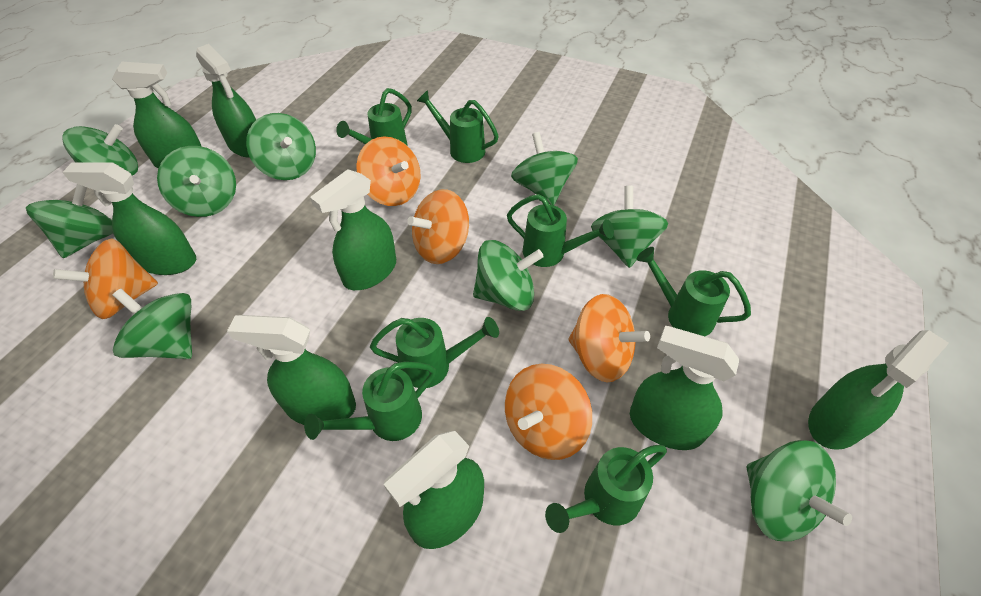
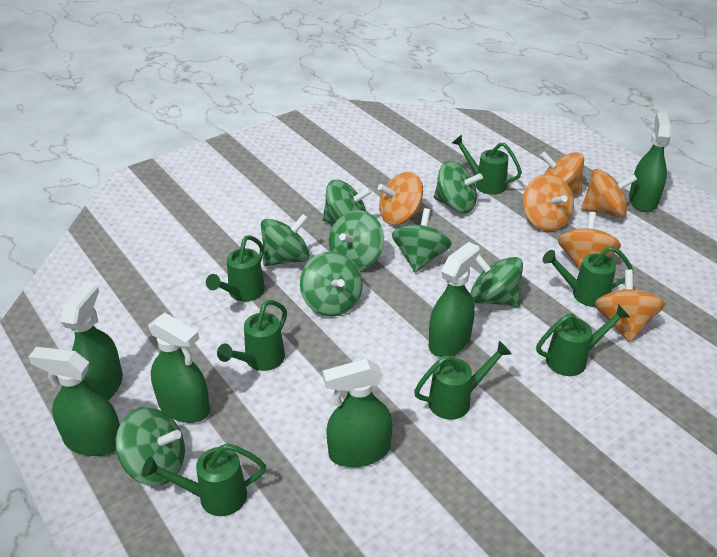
green spinning top: 9 -> 8
green spray bottle: 8 -> 6
orange spinning top: 5 -> 6

